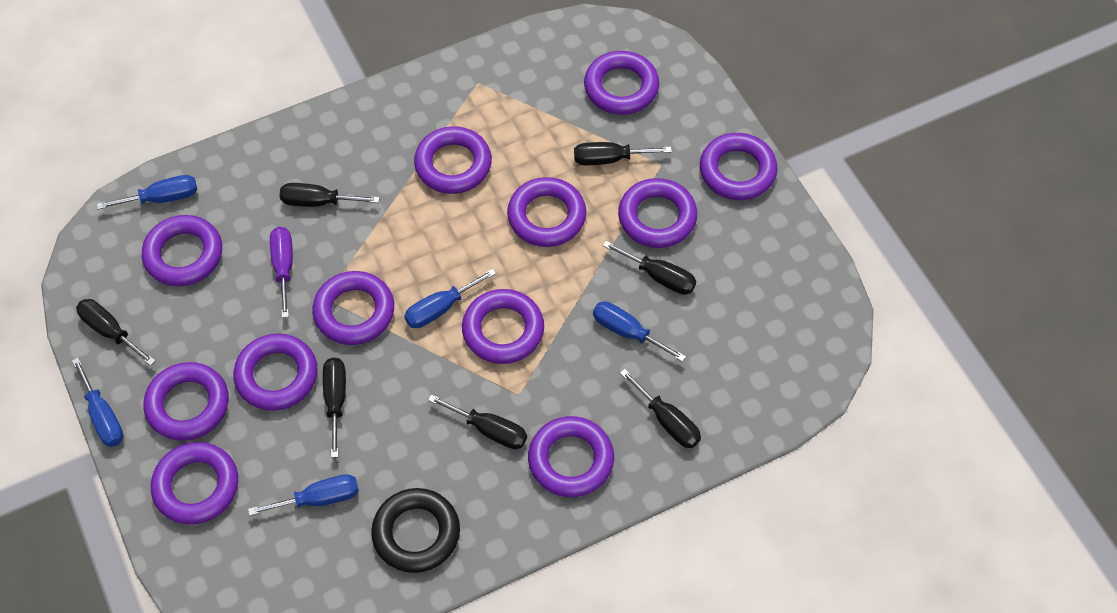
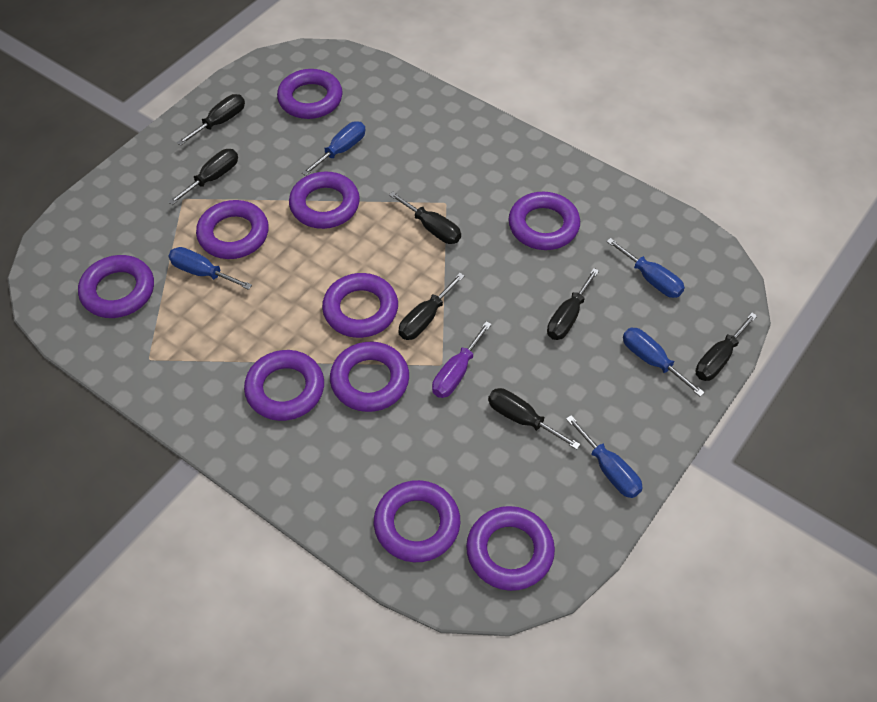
black ring: 1 -> 0
purple ring: 12 -> 10

